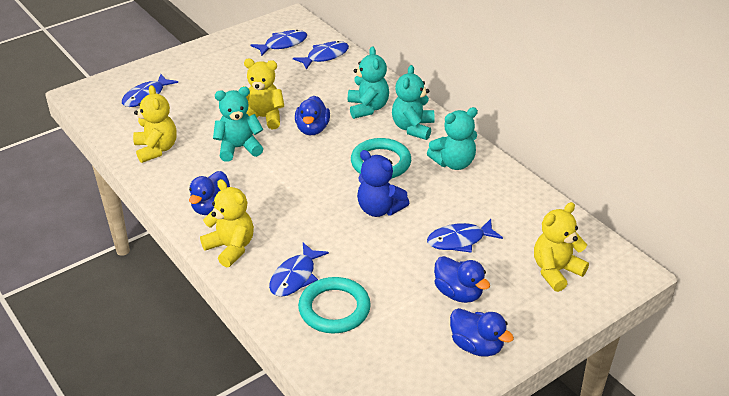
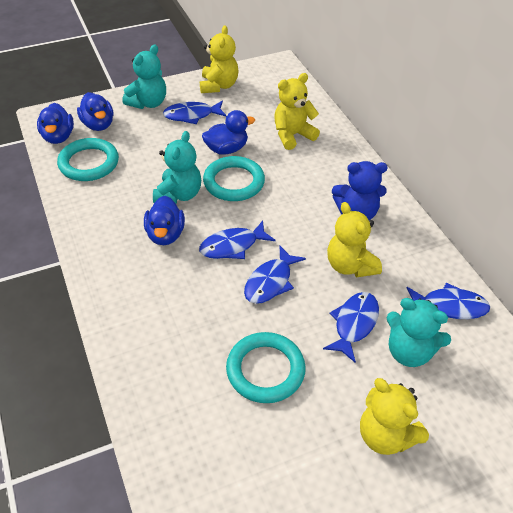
turquoise ring: 2 -> 3
turquoise teddy bear: 4 -> 3

